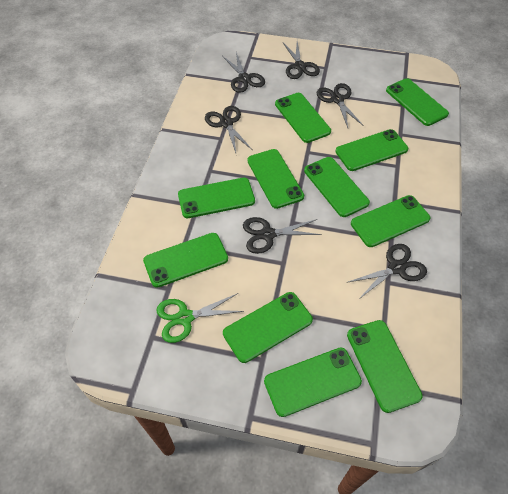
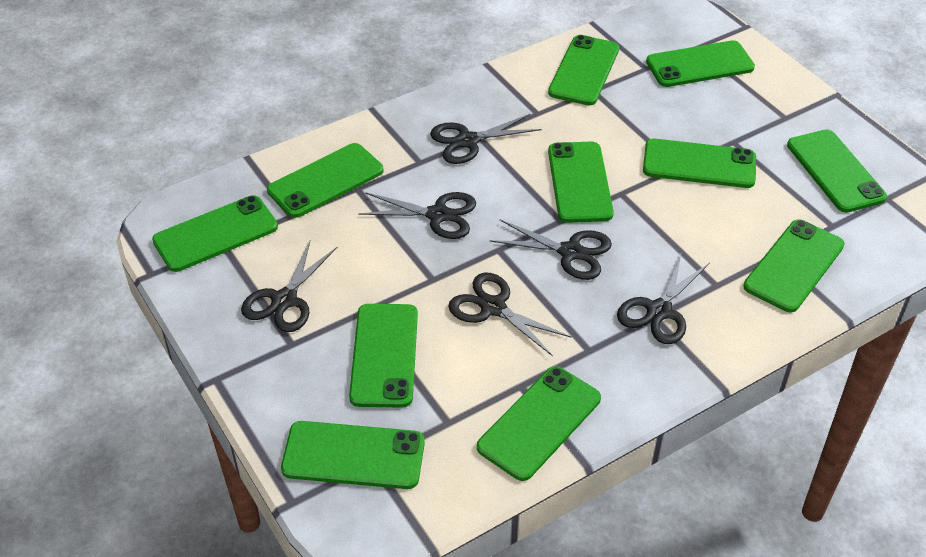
green scissors: 1 -> 0

